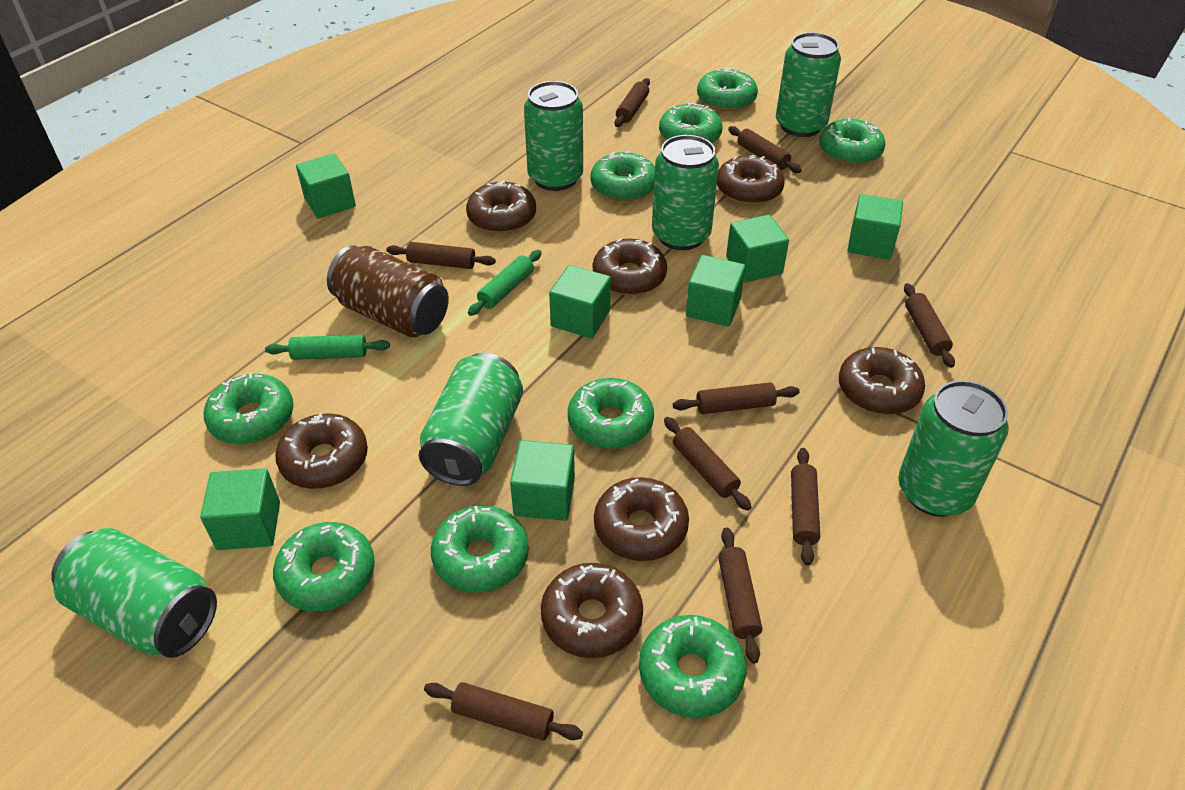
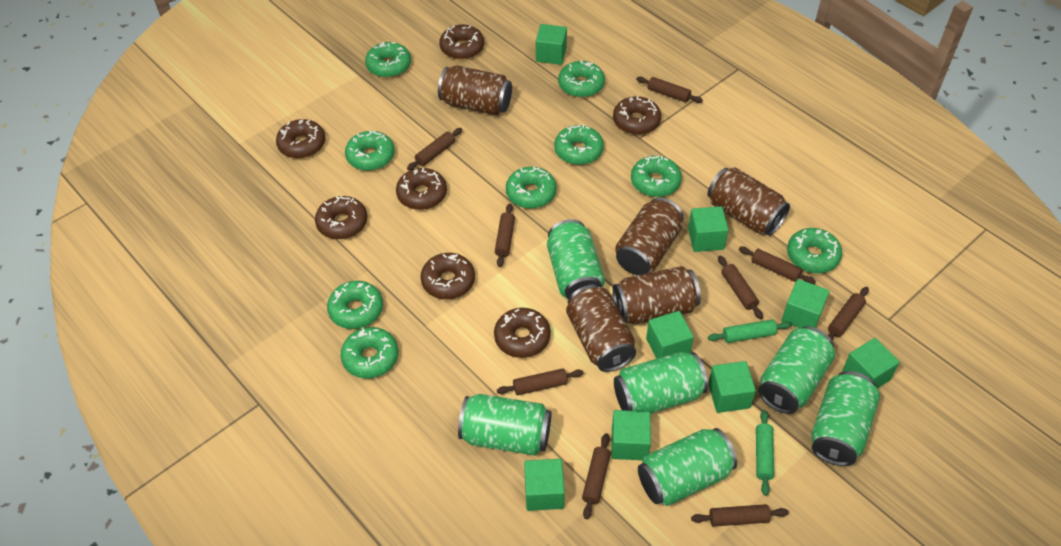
brown can: 1 -> 5
green cube: 7 -> 8

